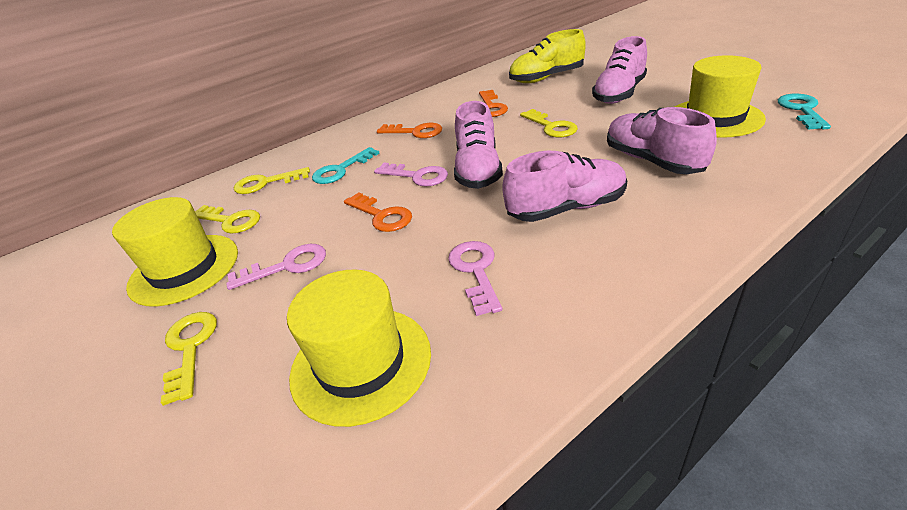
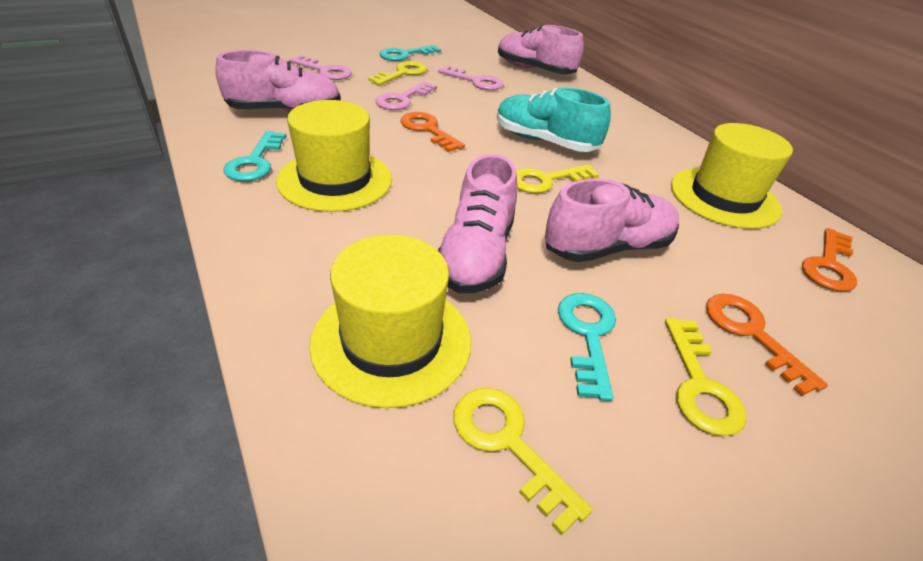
turquoise key: 2 -> 3
turquoise shoe: 0 -> 1
yellow shoe: 1 -> 0

